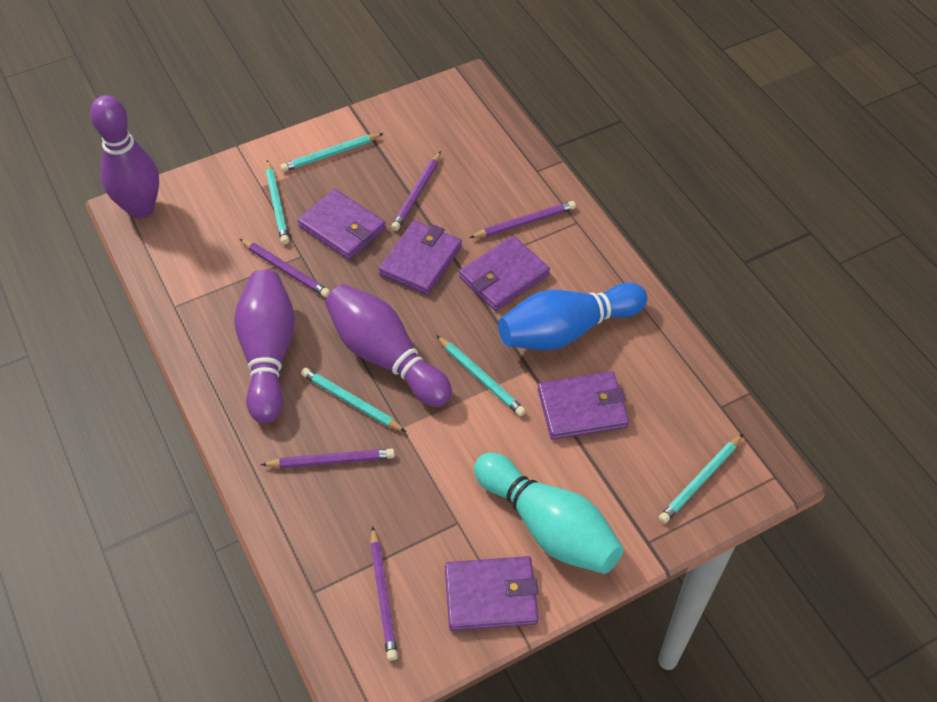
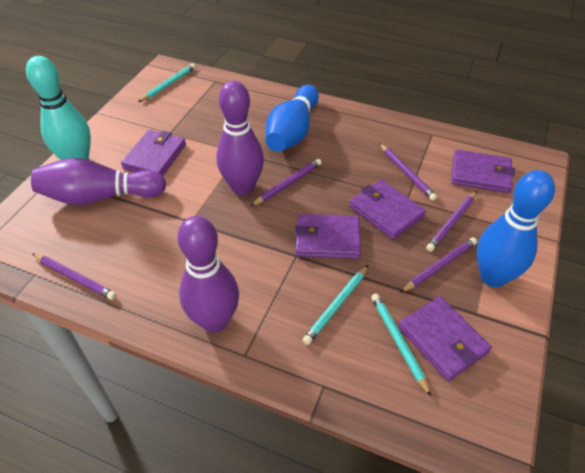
blue bowling pin: 1 -> 2
turquoise pencil: 5 -> 3

